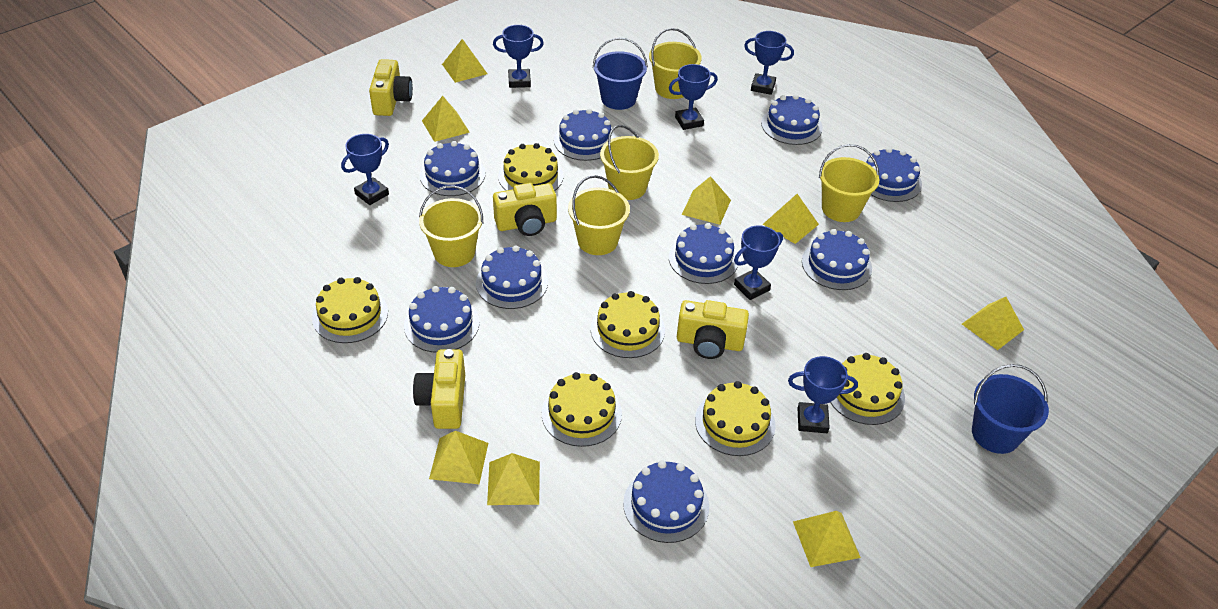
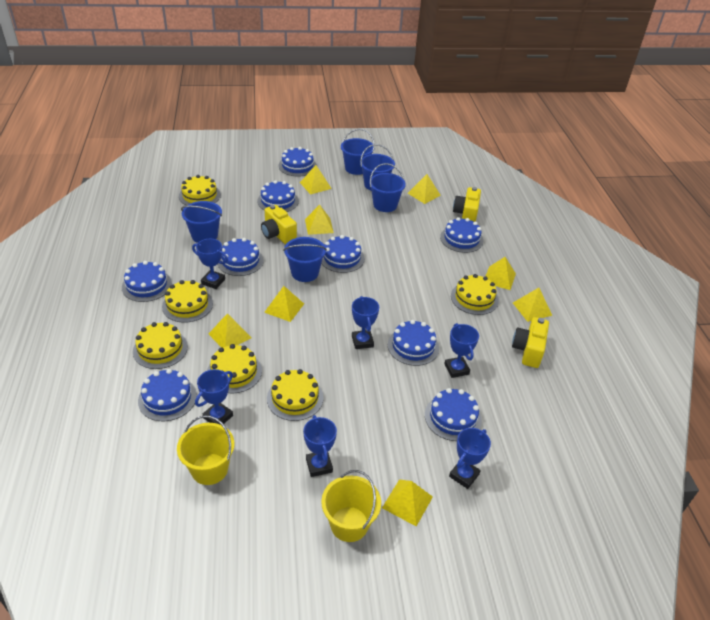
blue bucket: 2 -> 5
yellow bucket: 5 -> 2
yellow camera: 4 -> 3

